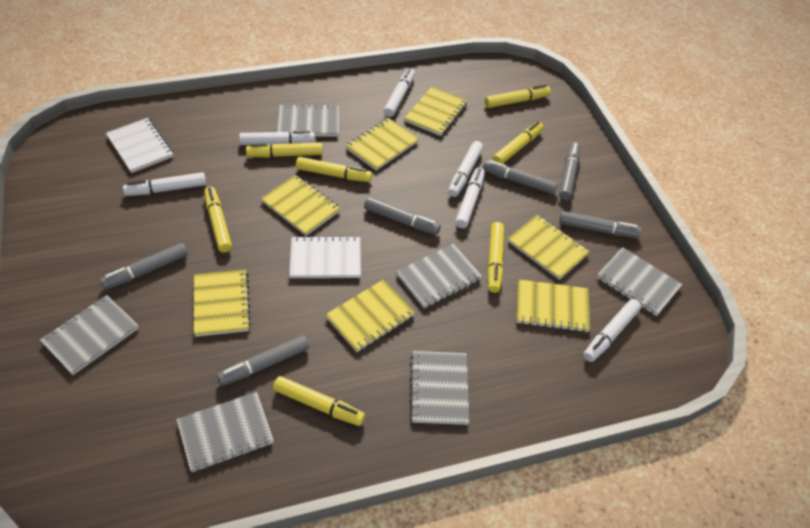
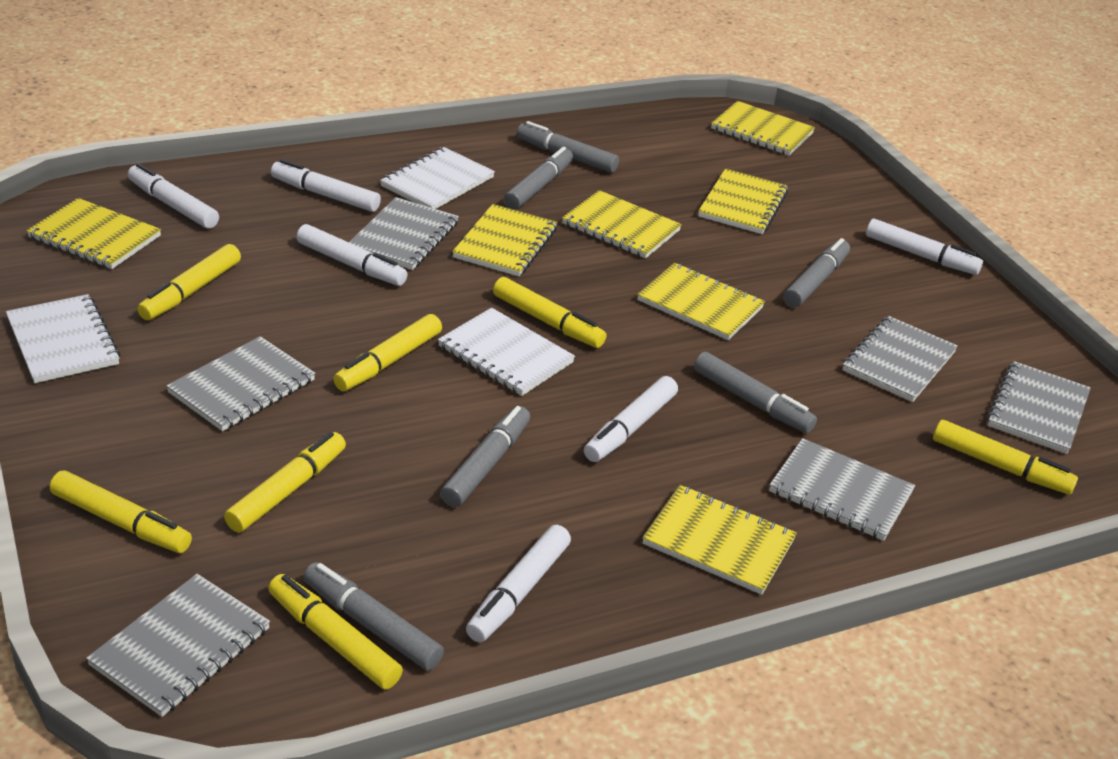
white notebook: 2 -> 3

